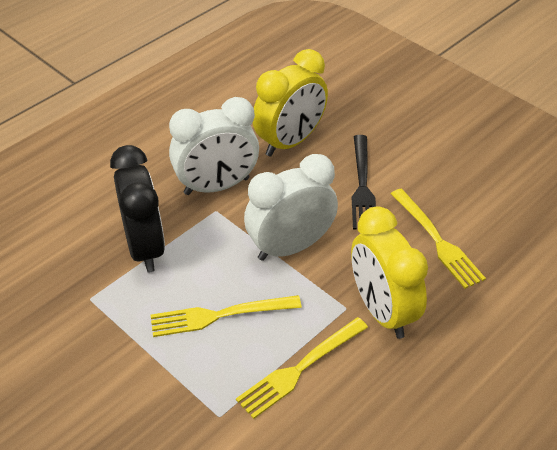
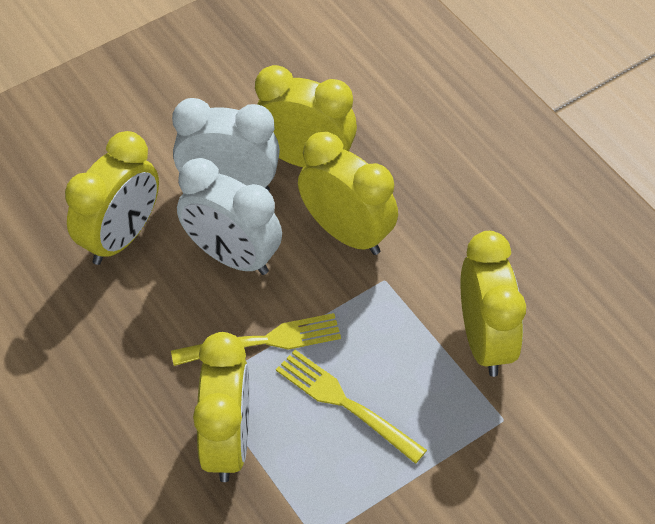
black clock: 1 -> 0
black fork: 1 -> 0
yellow clock: 2 -> 5
yellow fork: 3 -> 2

